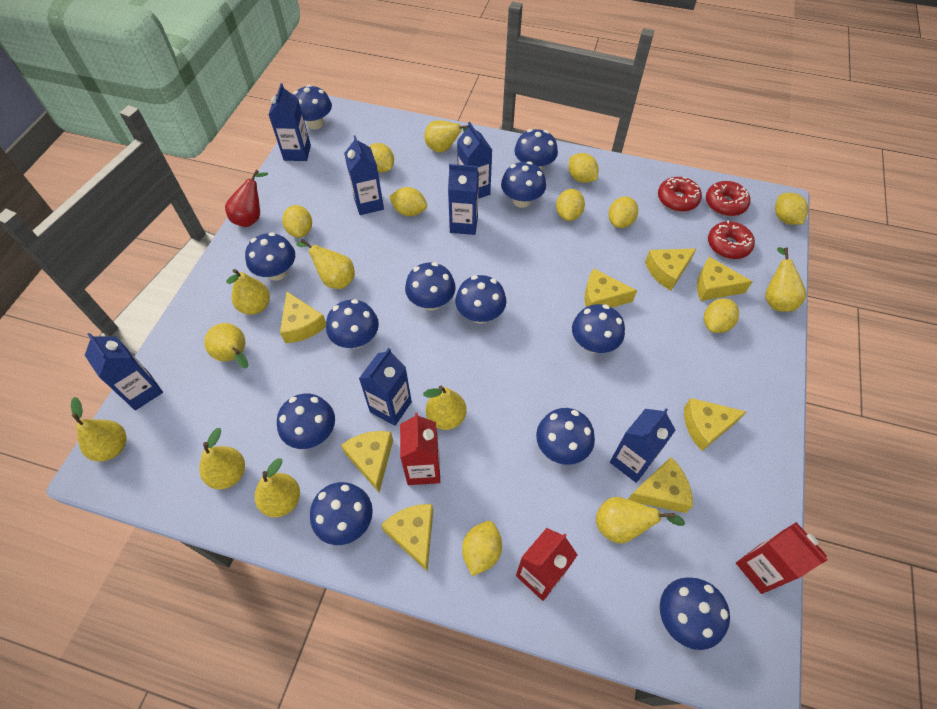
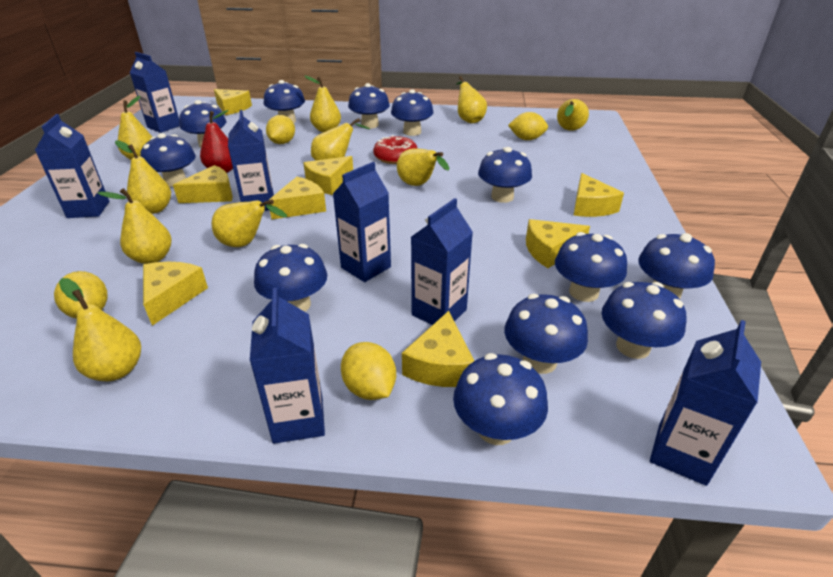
red carton: 3 -> 0
red donut: 3 -> 1
yellow lemon: 9 -> 4

